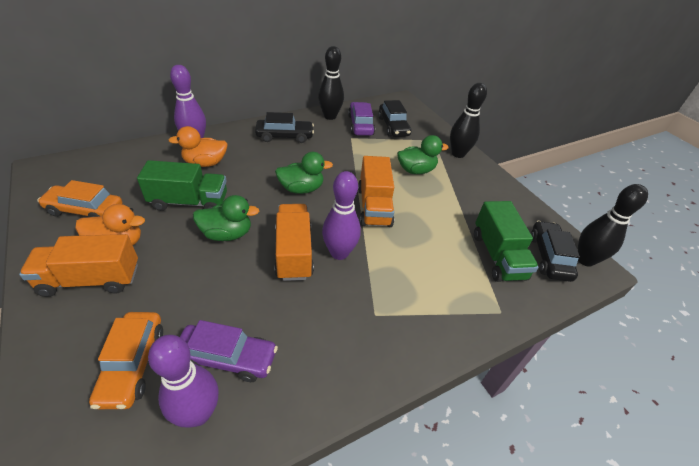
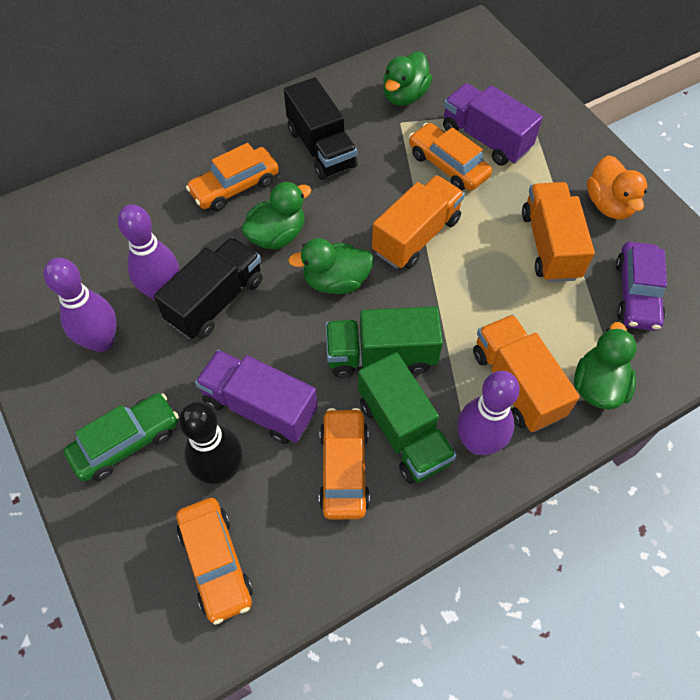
black bowling pin: 3 -> 1
black car: 3 -> 0
black truck: 0 -> 2
green car: 0 -> 1
green duck: 3 -> 4
orange car: 2 -> 4
orange duck: 2 -> 1
purple car: 2 -> 1
purple truck: 0 -> 2

